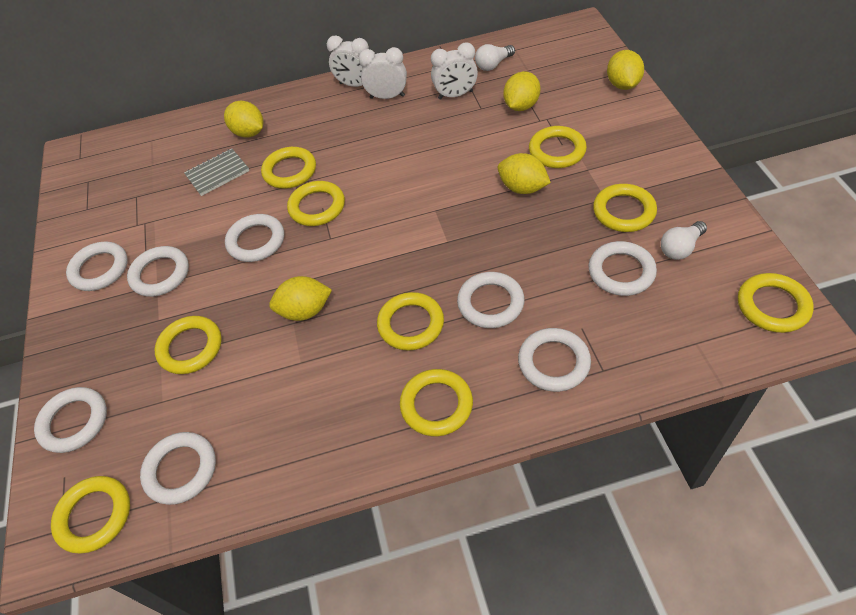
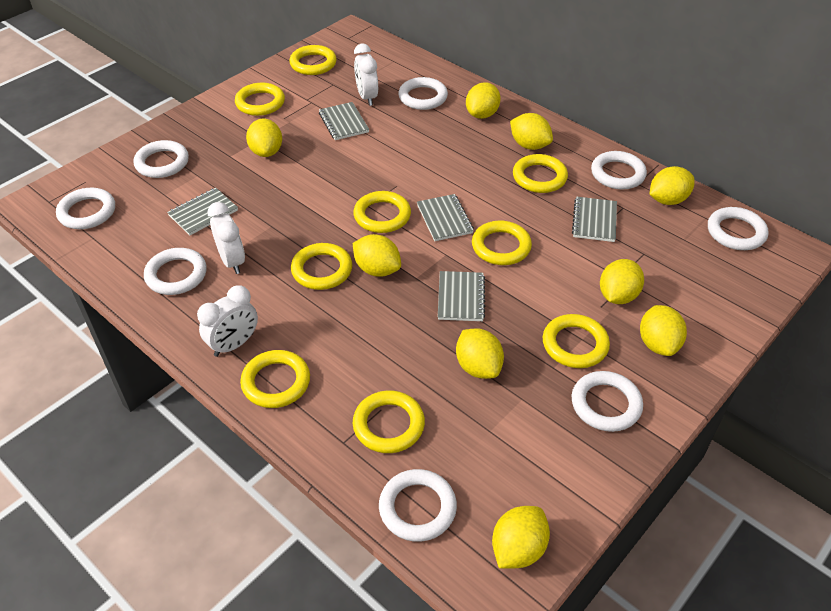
grey notebook: 1 -> 5
white light bulb: 2 -> 0
yellow lemon: 5 -> 9

